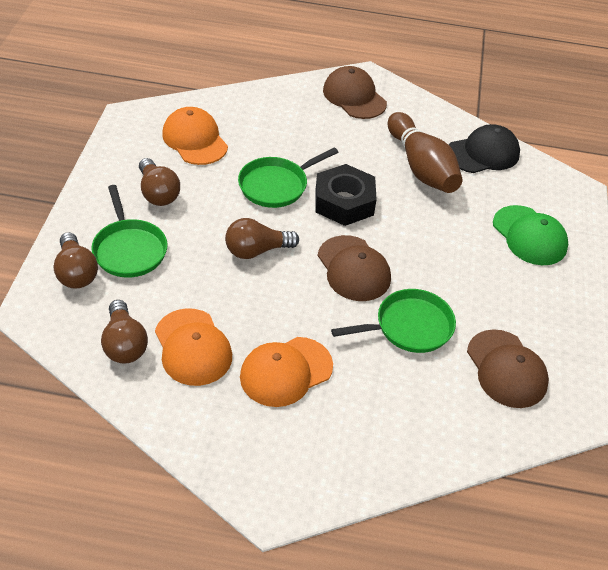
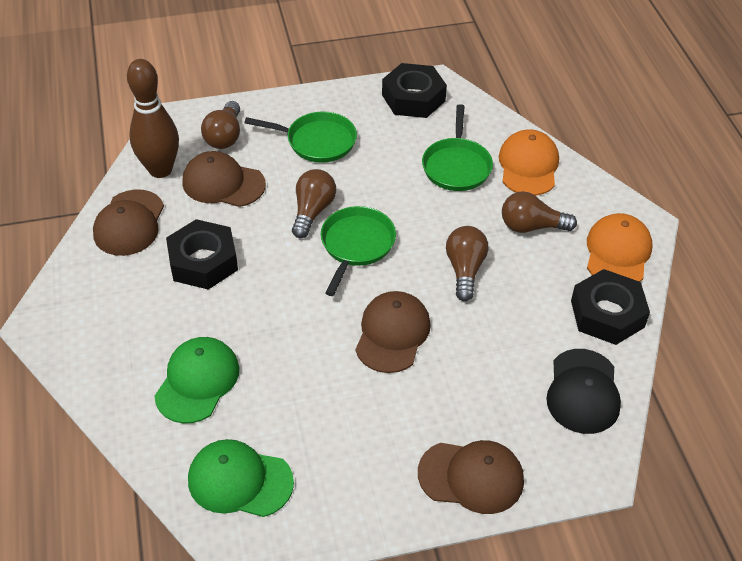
black nut: 1 -> 3
brown cap: 3 -> 4
green cap: 1 -> 2
orange cap: 3 -> 2

